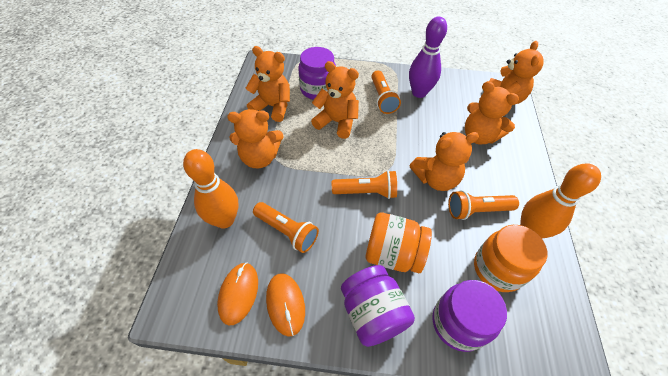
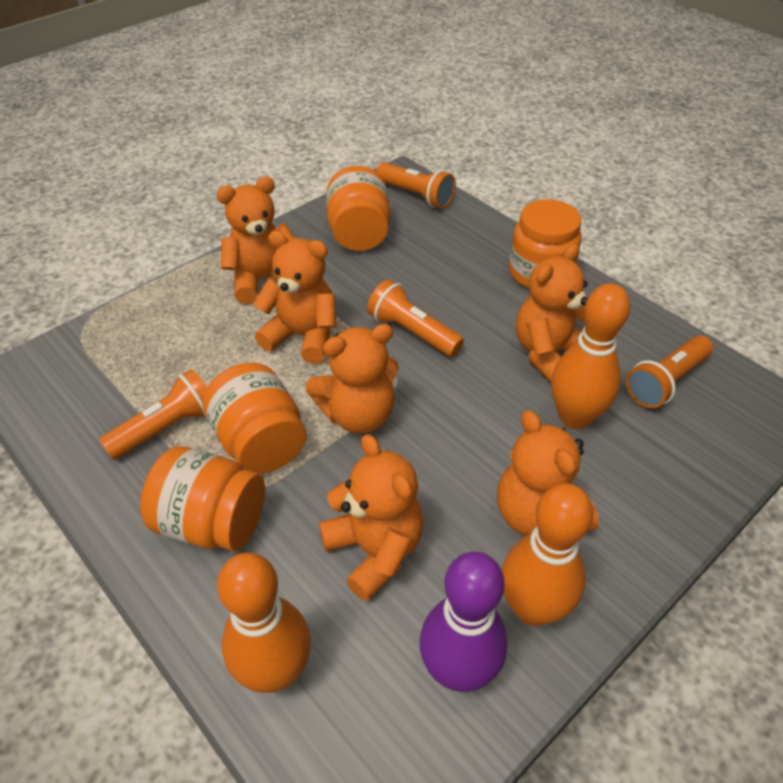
orange bowling pin: 2 -> 3
orange jar: 2 -> 4
orange mouse: 2 -> 0
purple jar: 3 -> 0

